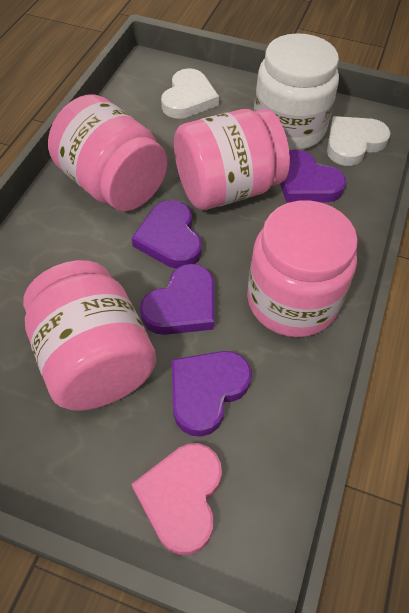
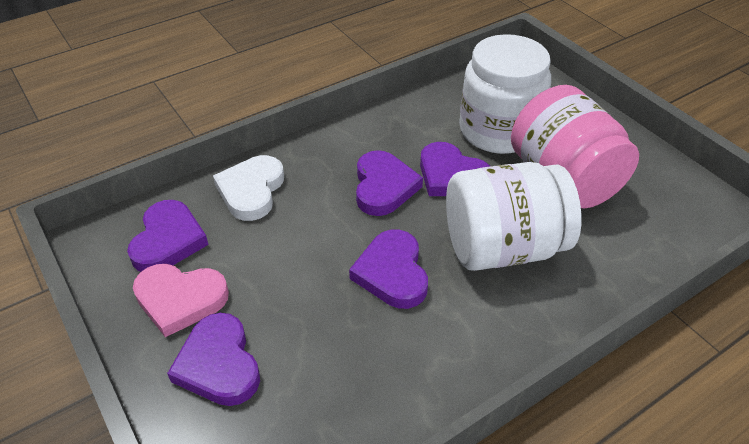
pink jar: 4 -> 1
purple heart: 4 -> 5
white heart: 2 -> 1
white jar: 1 -> 2

